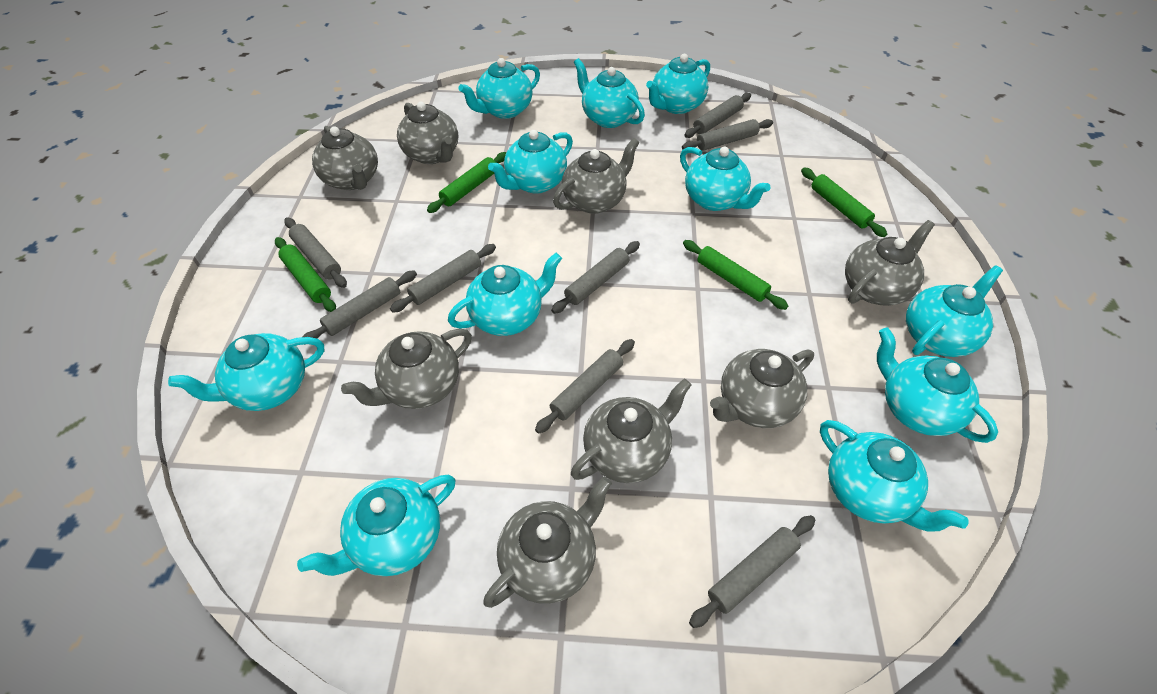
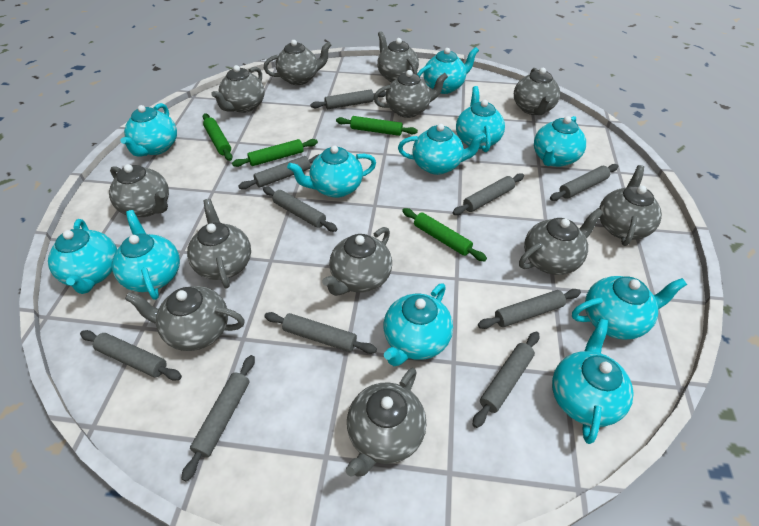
grey rolling pin: 8 -> 10
grey teapot: 8 -> 12

